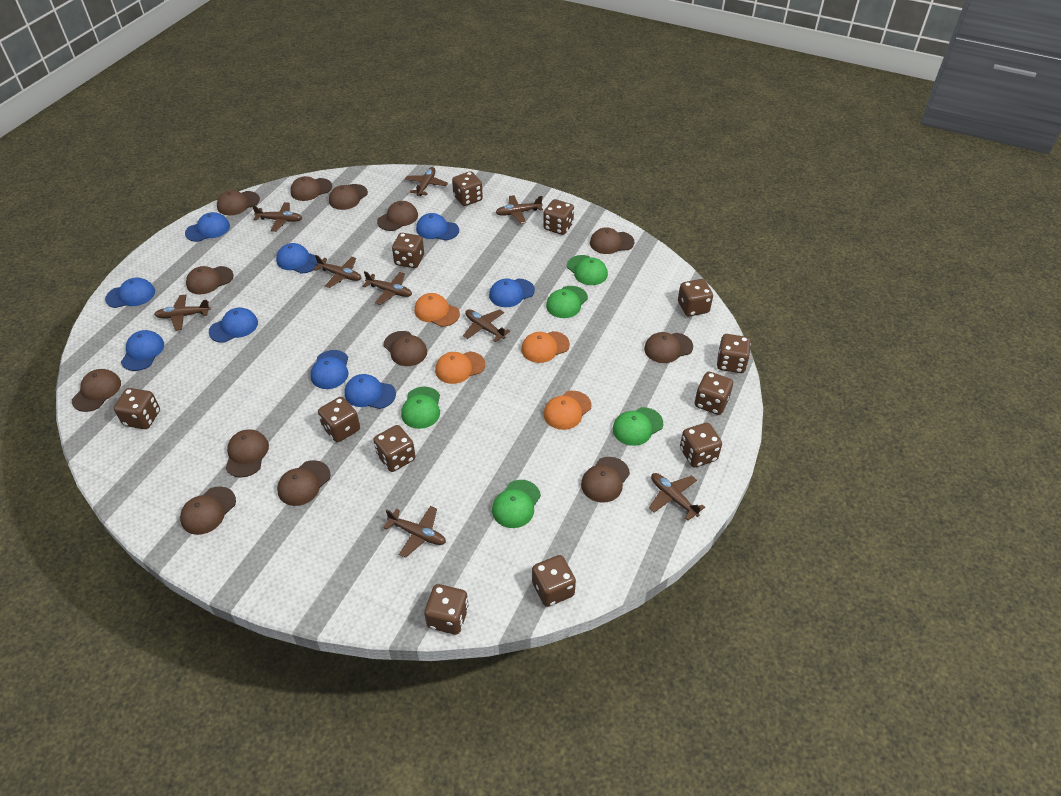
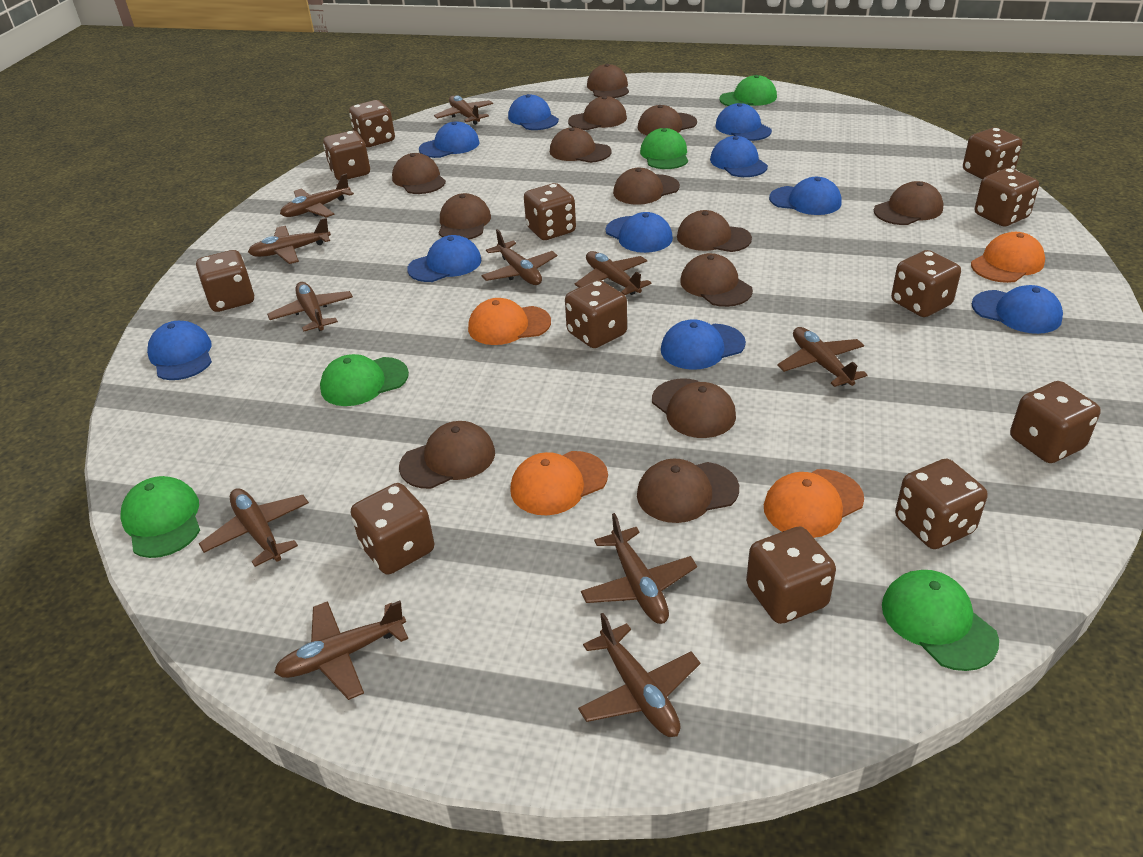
blue cap: 9 -> 10
brown plane: 9 -> 11

